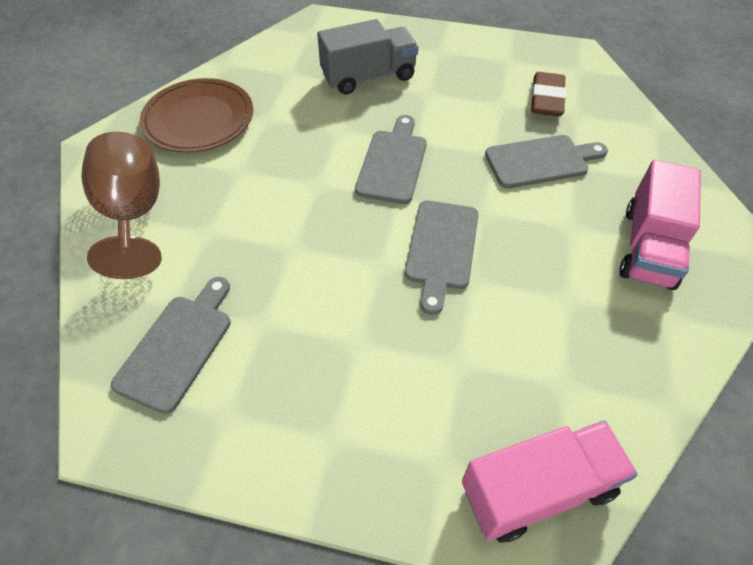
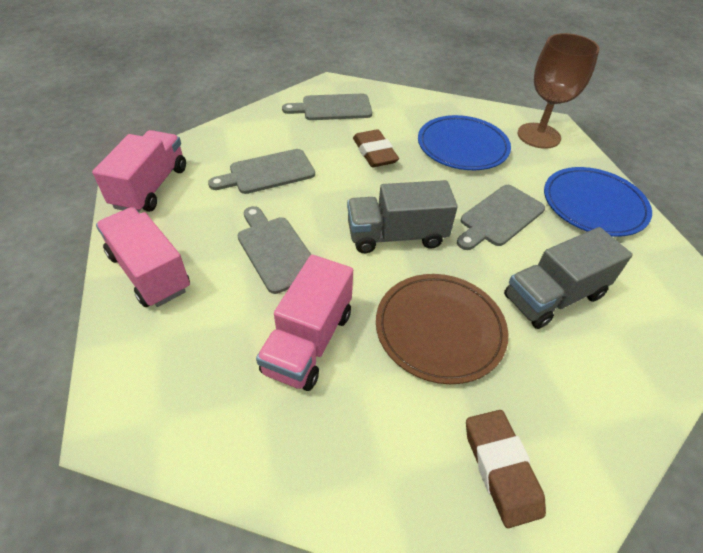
blue plate: 0 -> 2
brown eraser: 1 -> 2
grey truck: 1 -> 2
pink truck: 2 -> 3

